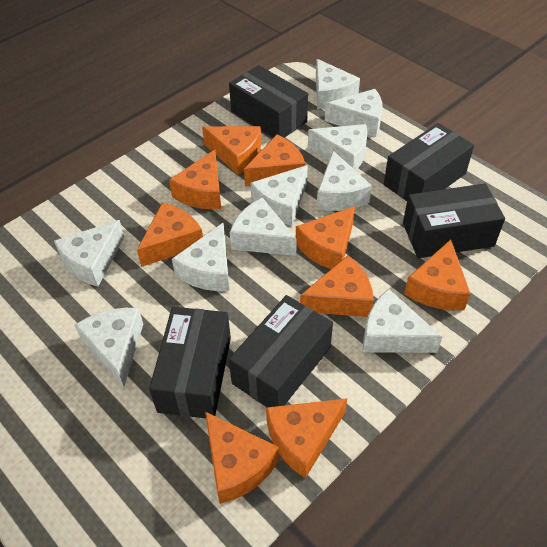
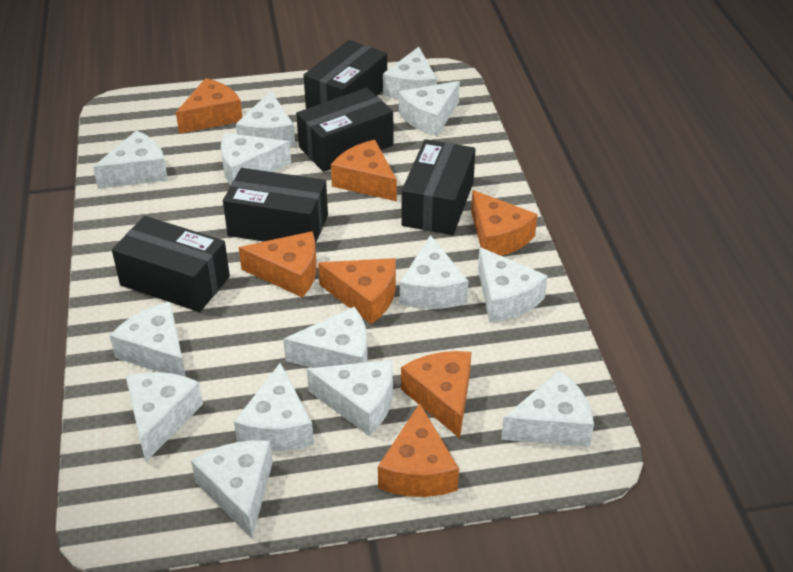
orange cheese: 9 -> 7
white cheese: 10 -> 14

